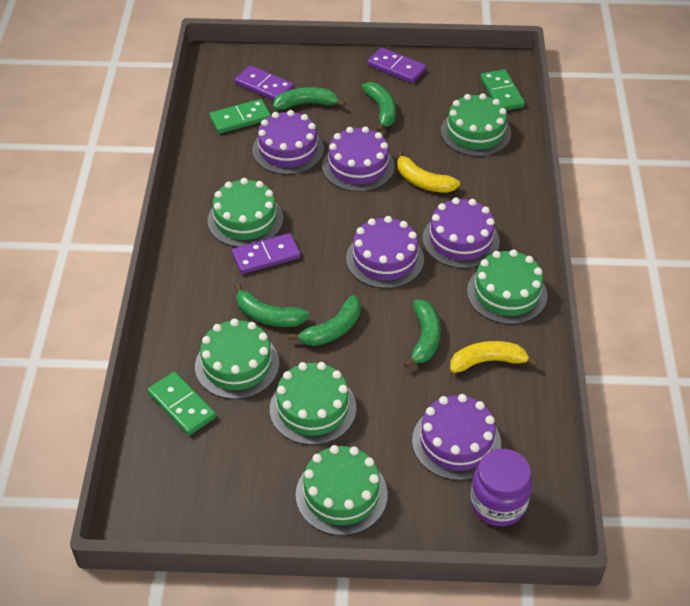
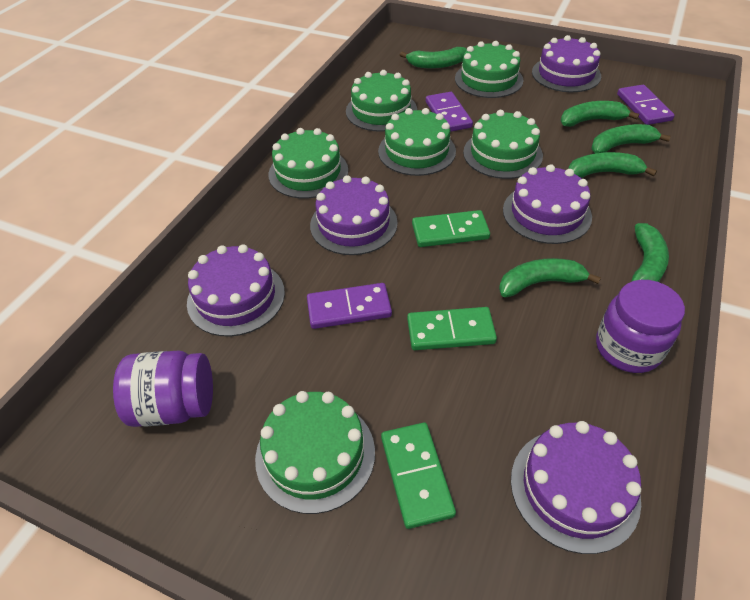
green banana: 5 -> 6
purple jar: 1 -> 2
yellow banana: 2 -> 0

